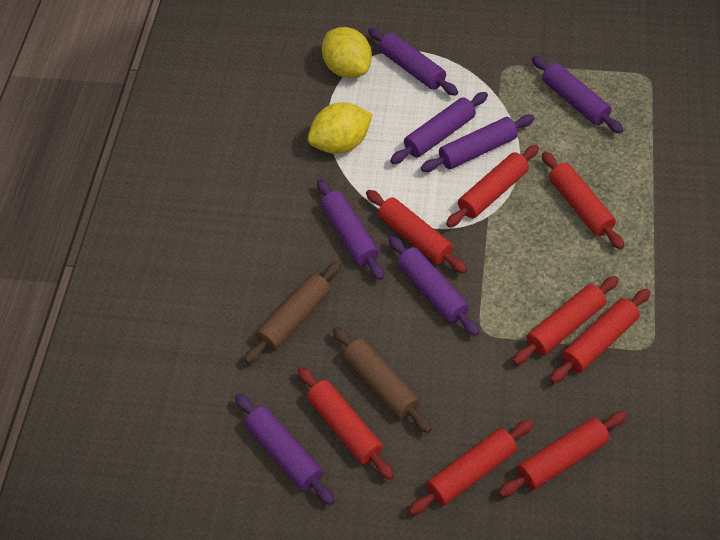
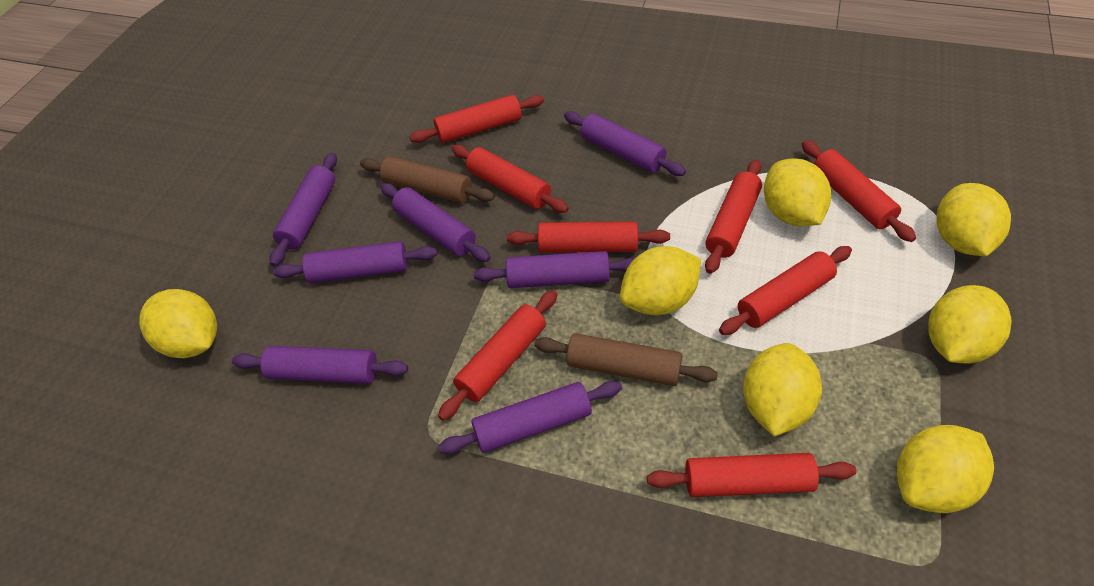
yellow lemon: 2 -> 7

